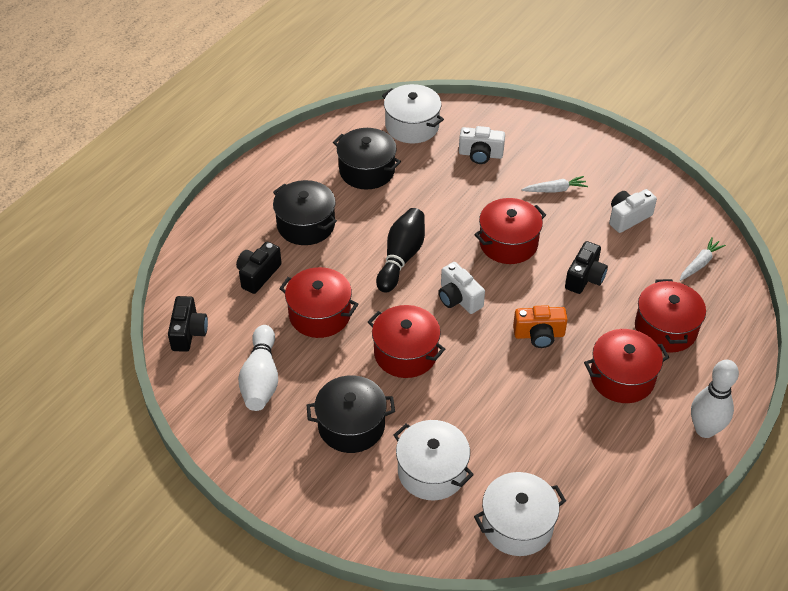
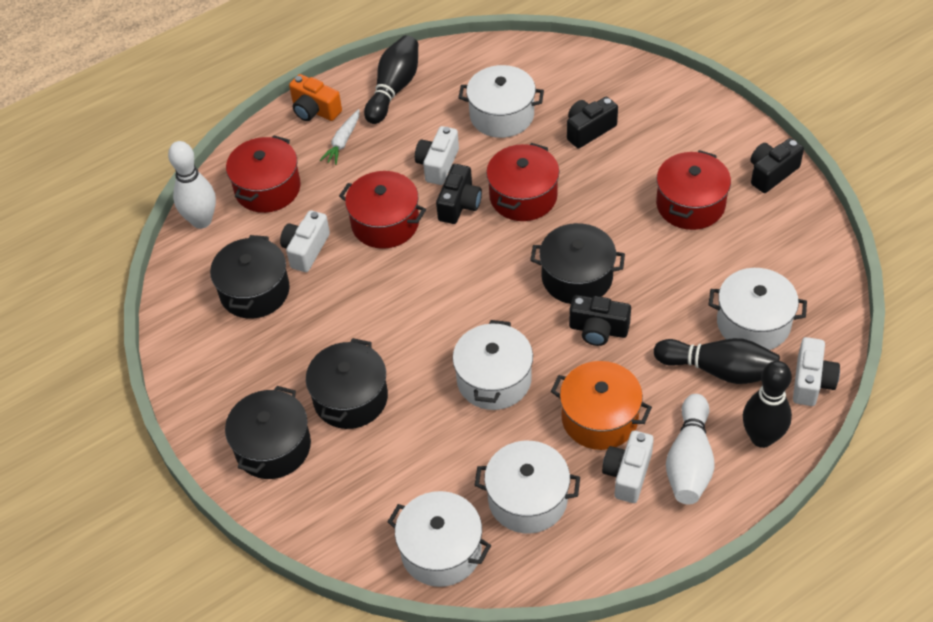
black bowling pin: 1 -> 3
black camera: 3 -> 4
black pot: 3 -> 4
orange pot: 0 -> 1
red pot: 5 -> 4
white camera: 3 -> 4
white carrot: 2 -> 1
white pot: 3 -> 5

